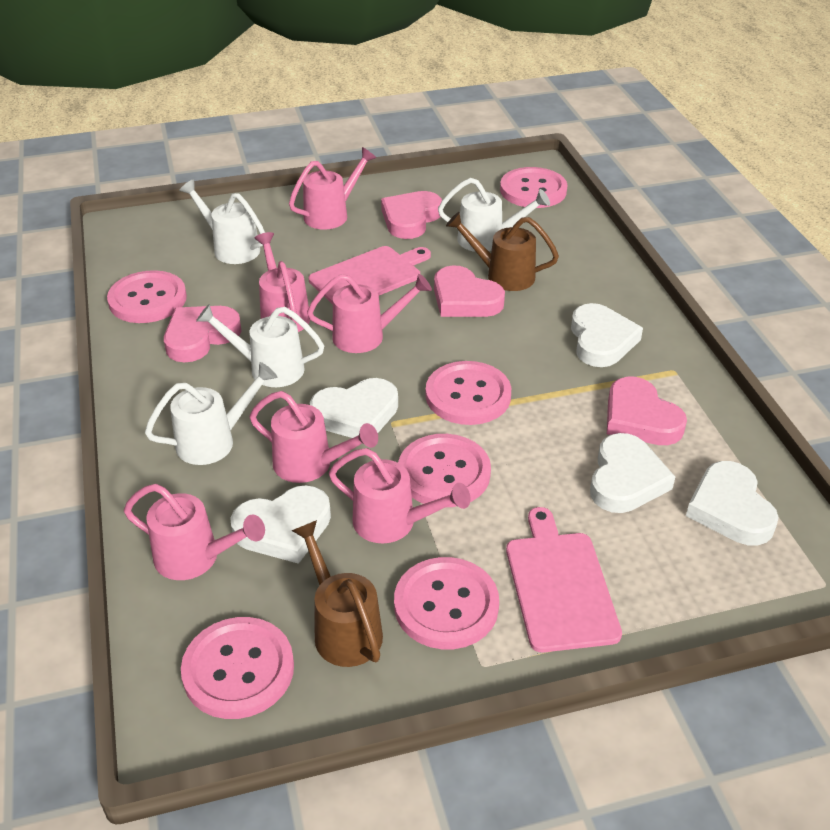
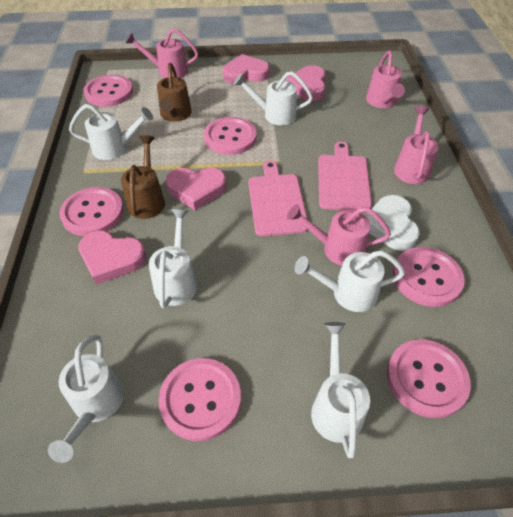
pink watering can: 6 -> 4
white heart: 5 -> 1
white watering can: 4 -> 6

